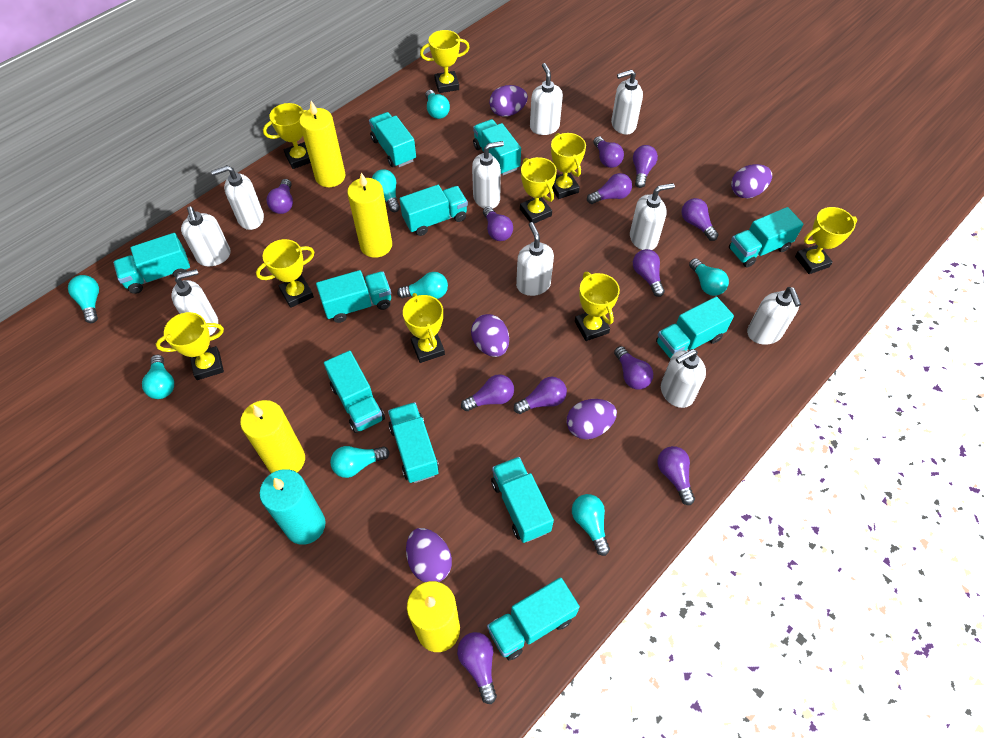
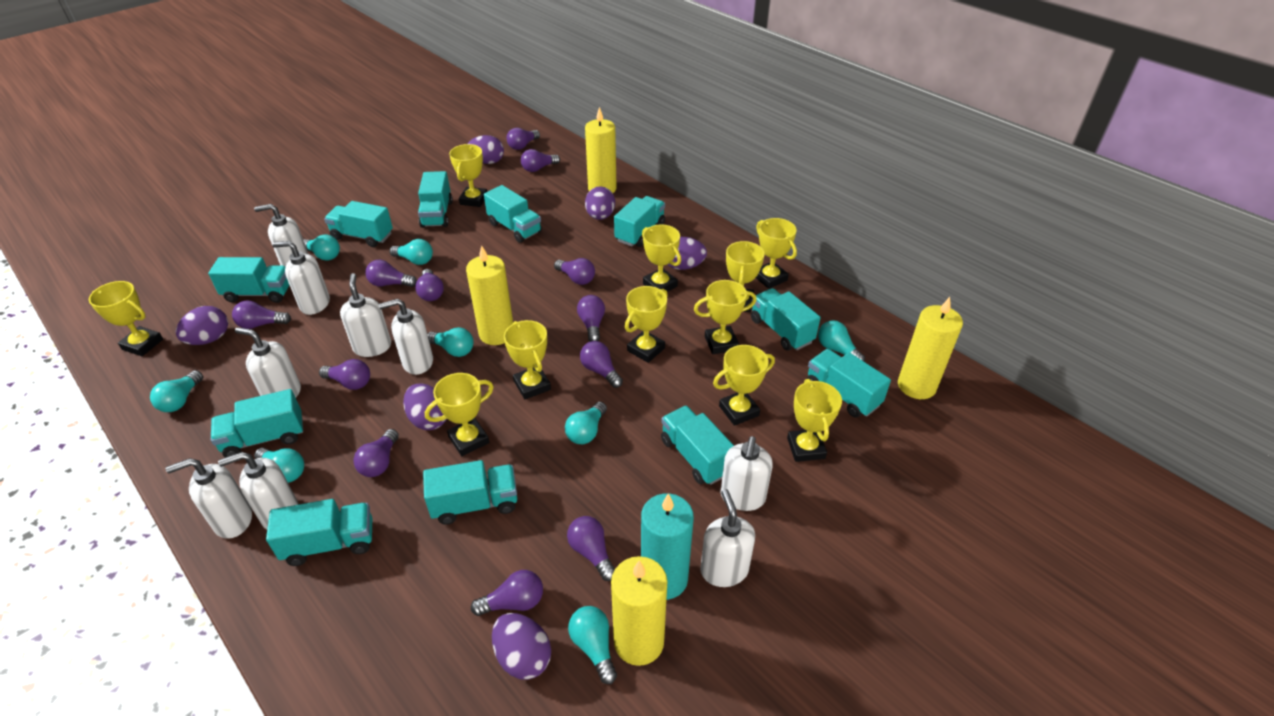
purple egg: 5 -> 6
white soap dispenser: 10 -> 9
yellow trophy: 9 -> 11

